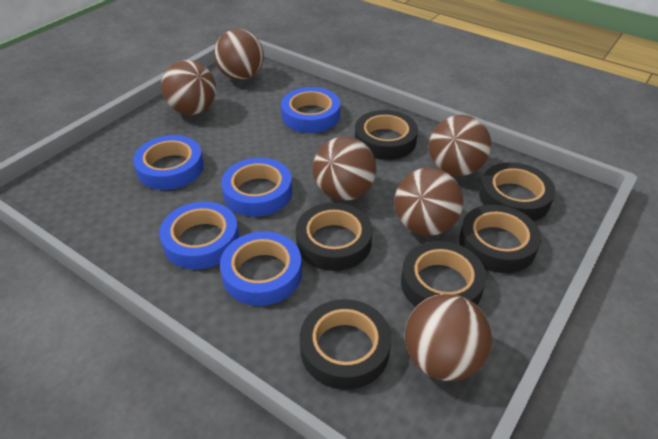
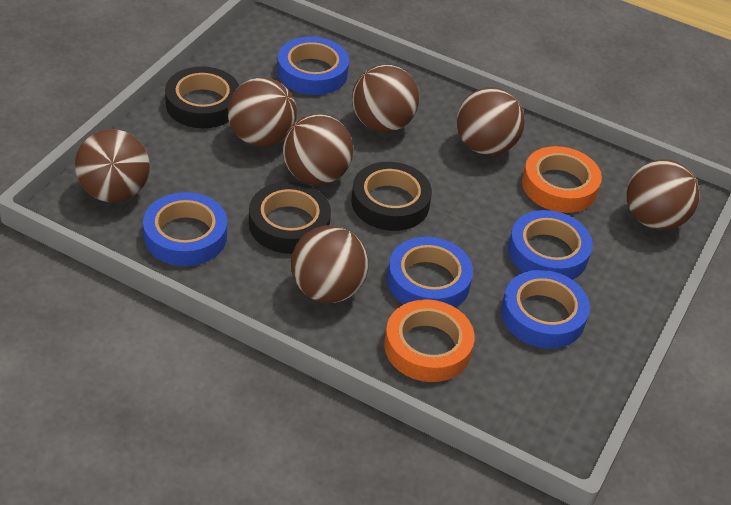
black tape: 6 -> 3
brown ball: 6 -> 7
orange tape: 0 -> 2

